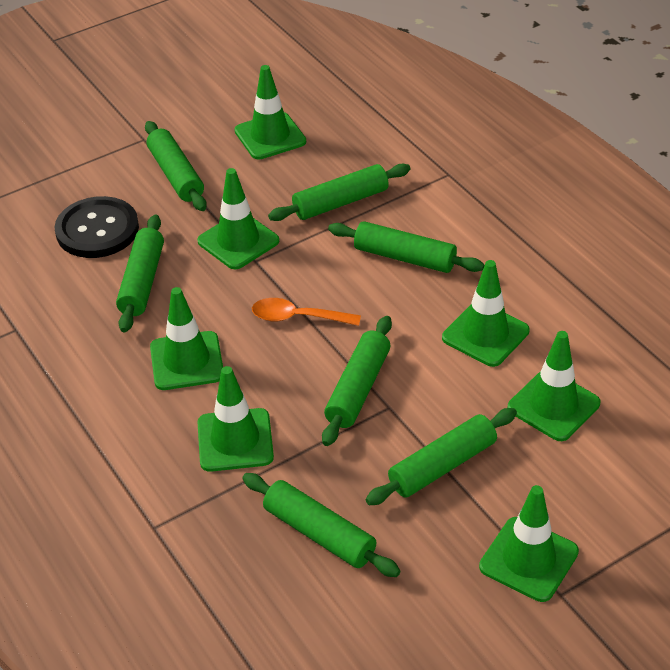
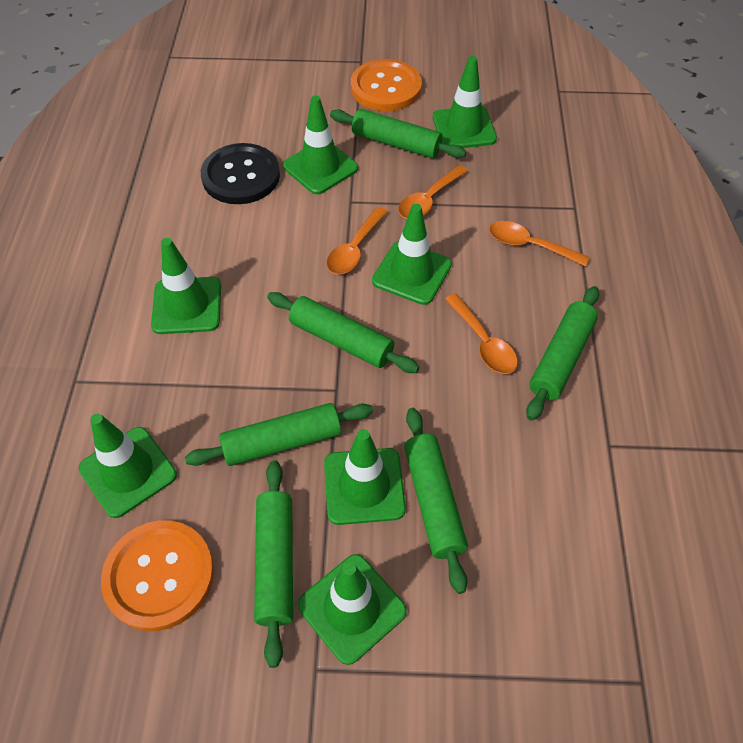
green rolling pin: 7 -> 6
orange button: 0 -> 2
orange spoon: 1 -> 4

